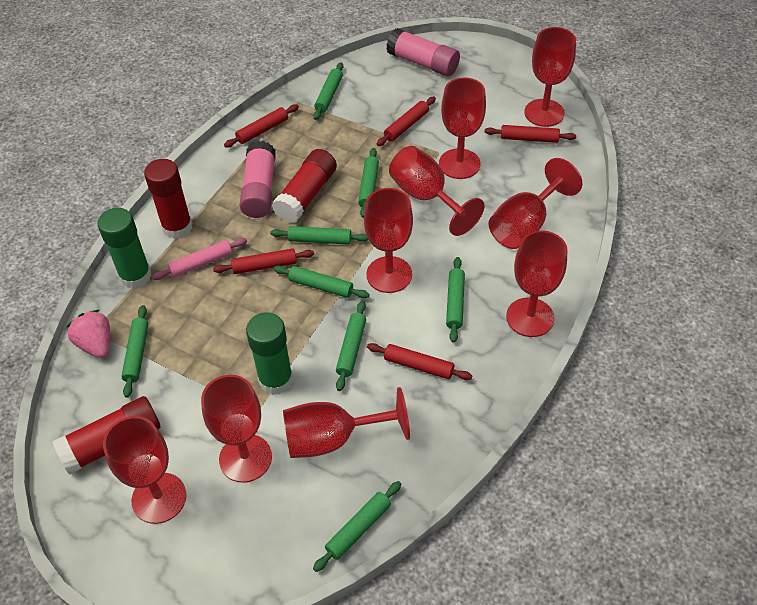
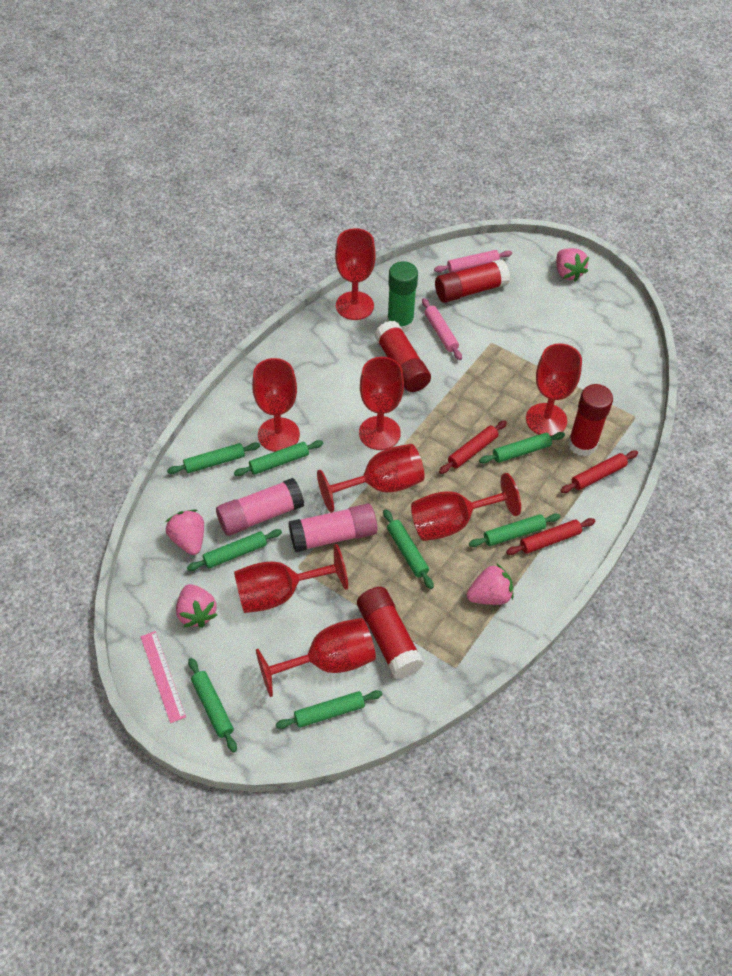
green glue stick: 2 -> 1
pink rolling pin: 1 -> 2
pink ruler: 0 -> 1
pink strawberry: 1 -> 4
red glue stick: 3 -> 4
red goblet: 9 -> 8
red rolling pin: 5 -> 3

